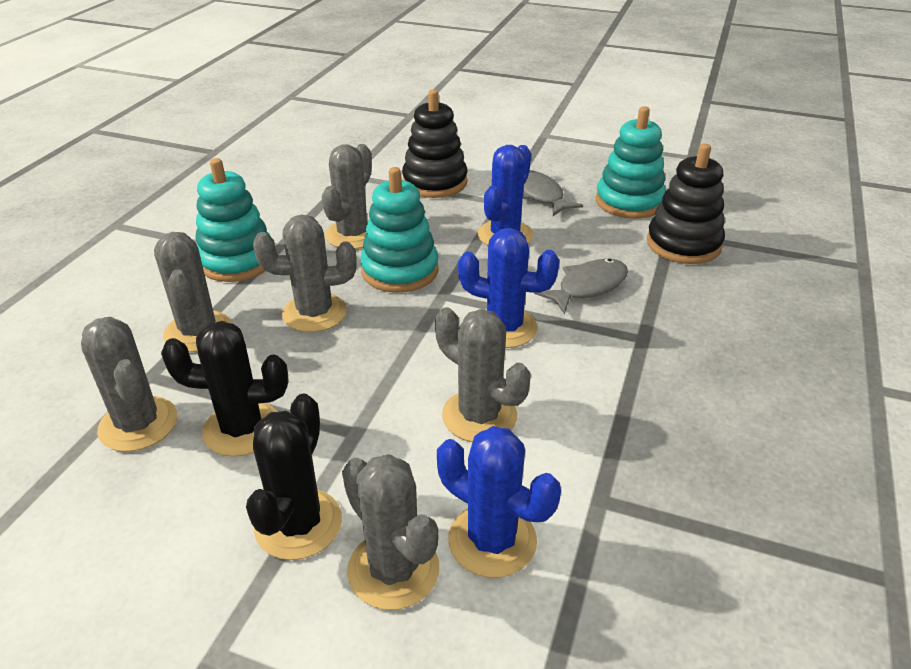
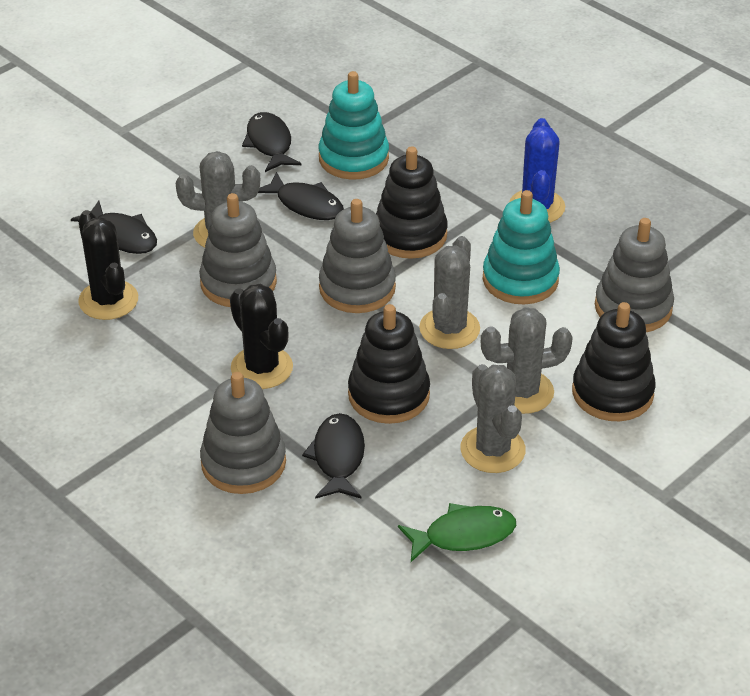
black fish: 0 -> 4
black stacking toy: 2 -> 3
blue cactus: 3 -> 1
green fish: 0 -> 1
grey cactus: 6 -> 4
grey fish: 2 -> 0
grey stacking toy: 0 -> 4
turquoise stacking toy: 3 -> 2

